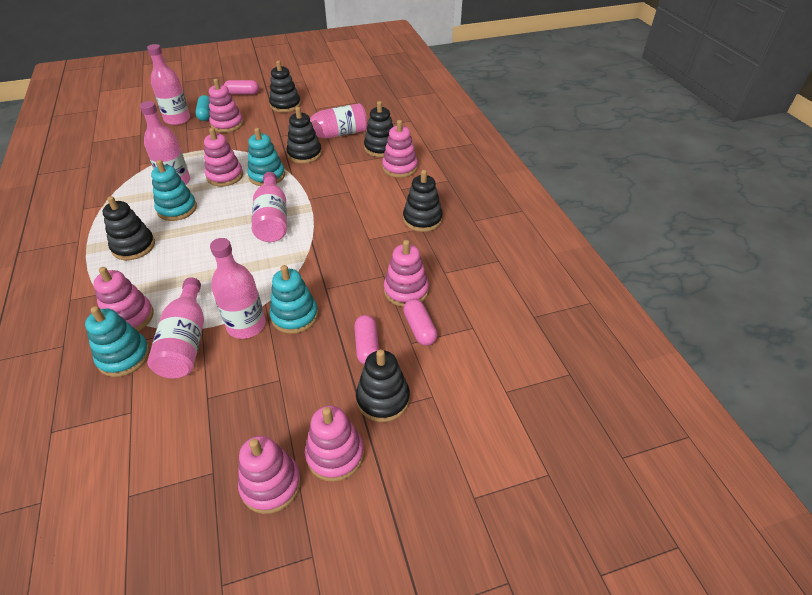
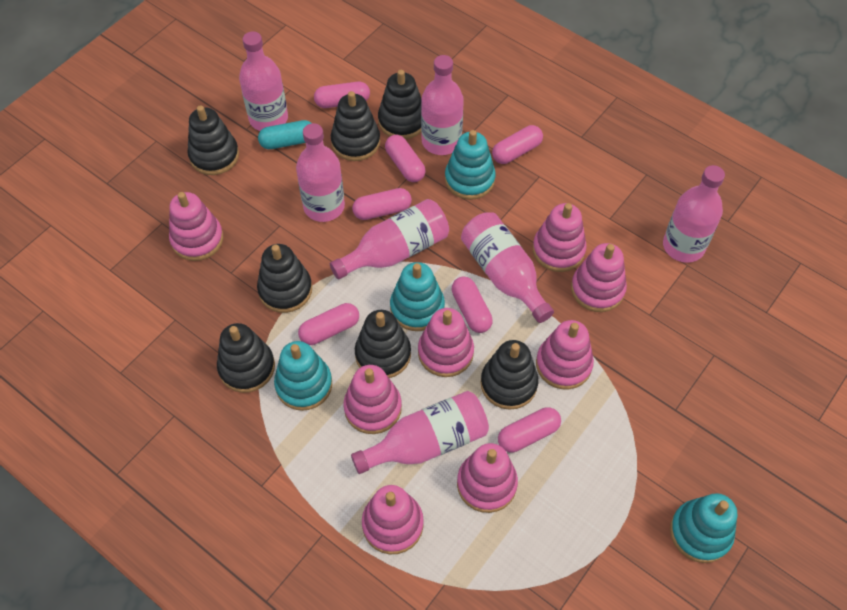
black stacking toy: 6 -> 7
pink bottle: 6 -> 7
pink capsule: 3 -> 7
pink stacking toy: 7 -> 8

